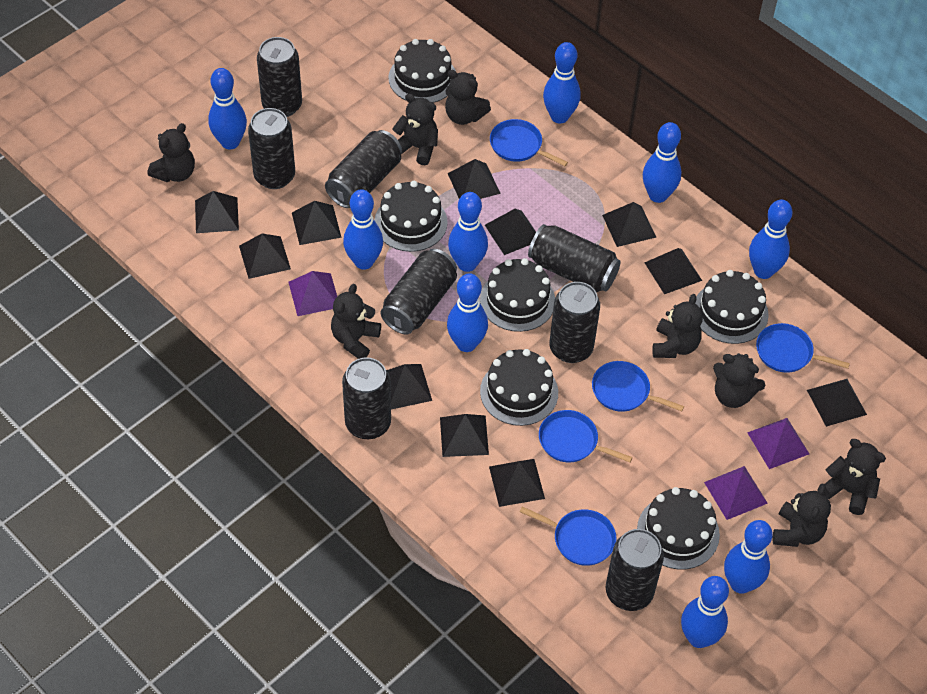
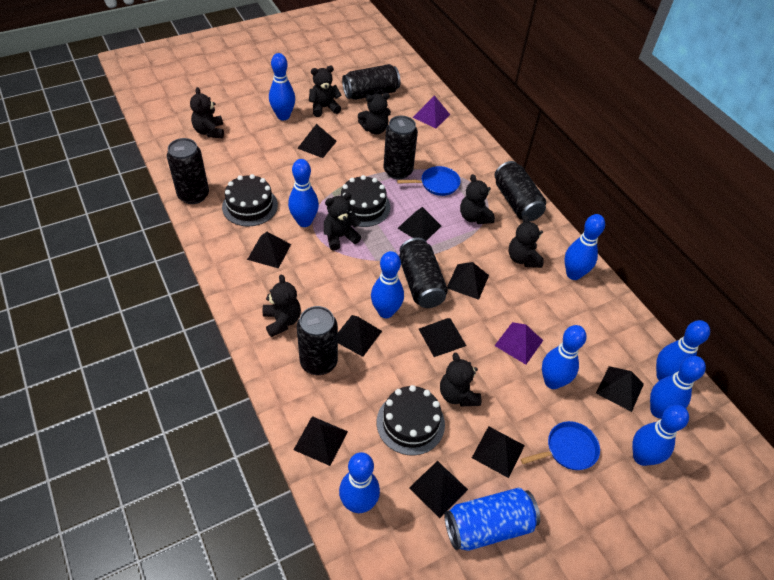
black cake: 6 -> 3
black can: 8 -> 6
black pyramid: 11 -> 10
blue can: 0 -> 1
blue pan: 5 -> 2
purple pyramid: 3 -> 2

